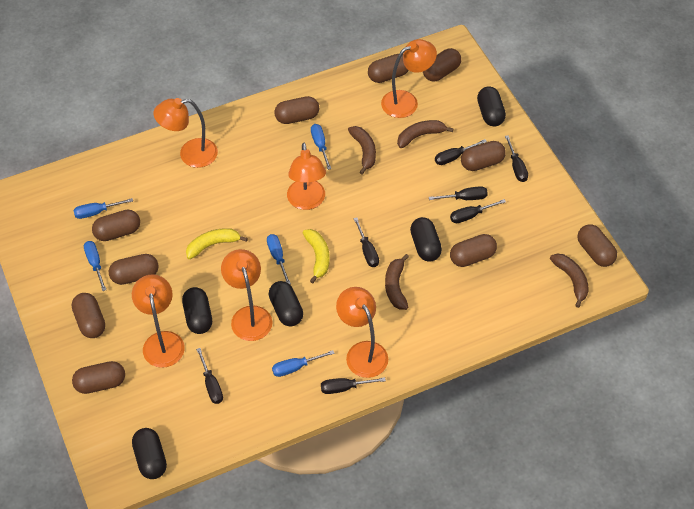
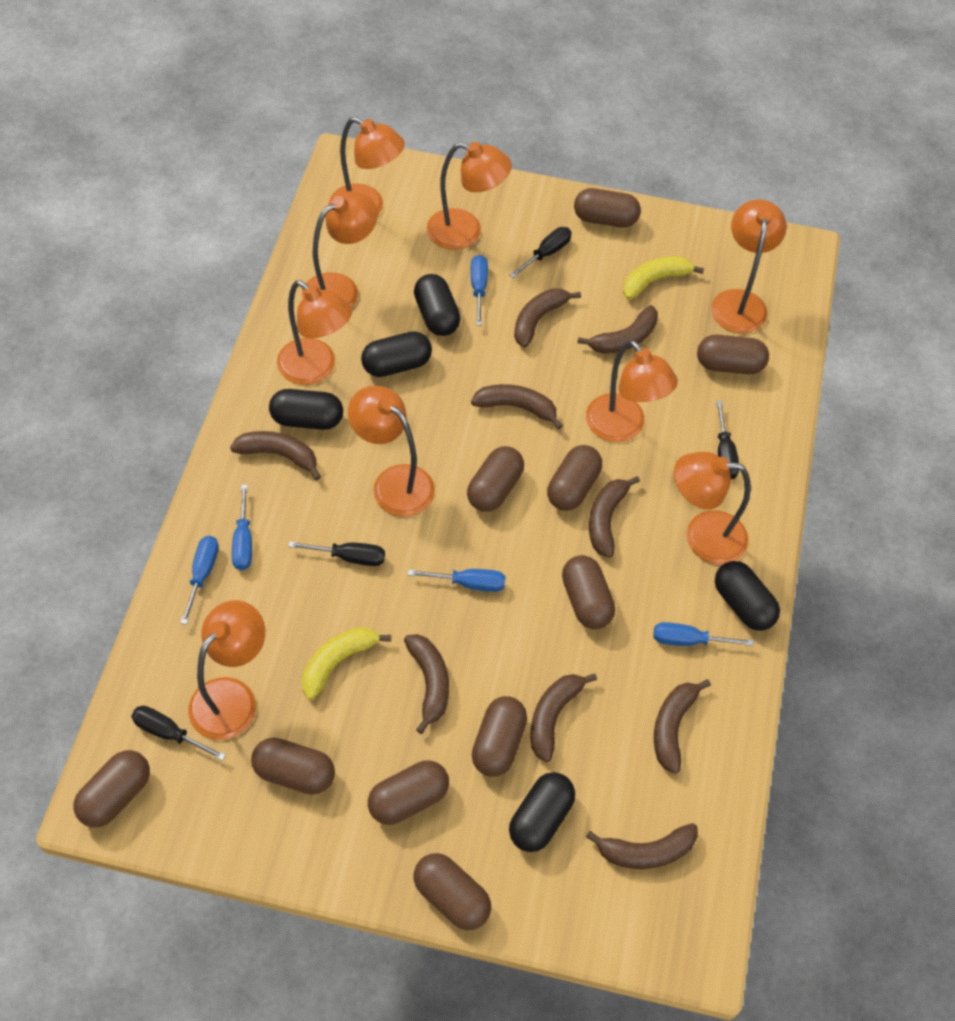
black screwdriver: 7 -> 4
brown banana: 4 -> 9
orange lamp: 6 -> 9

